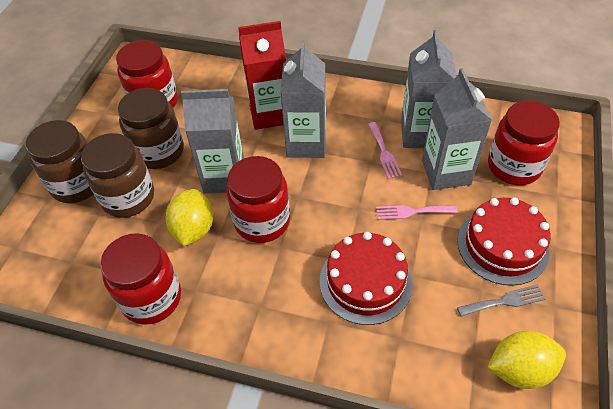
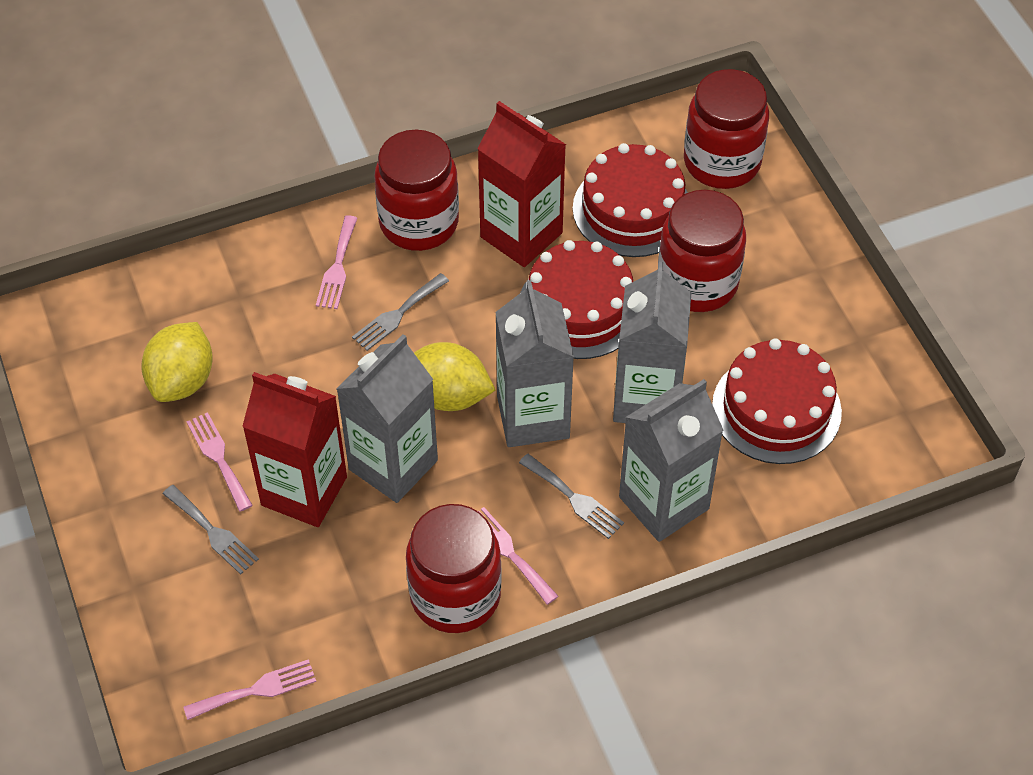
brown jar: 3 -> 0
grey fork: 1 -> 3
pink fork: 2 -> 4
red cake: 2 -> 3
red carton: 1 -> 2

